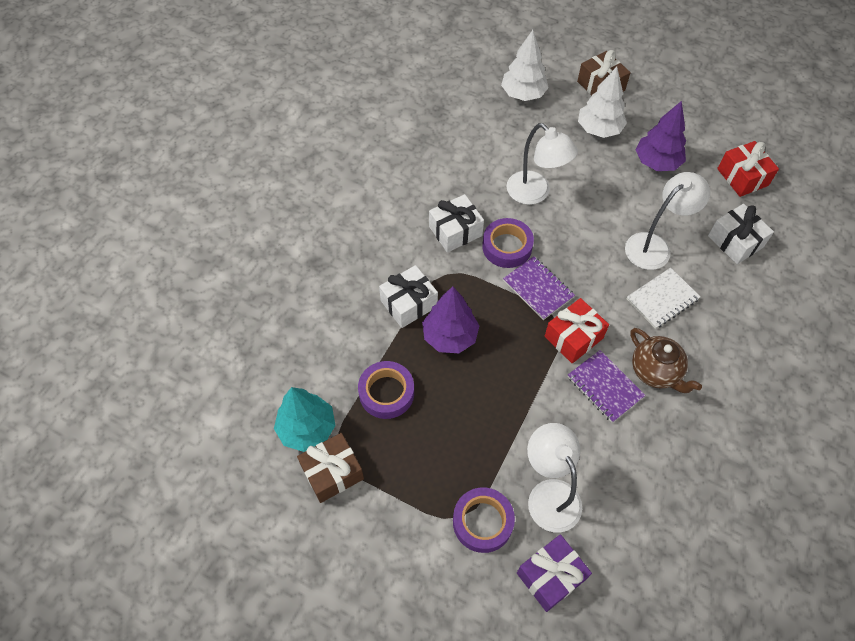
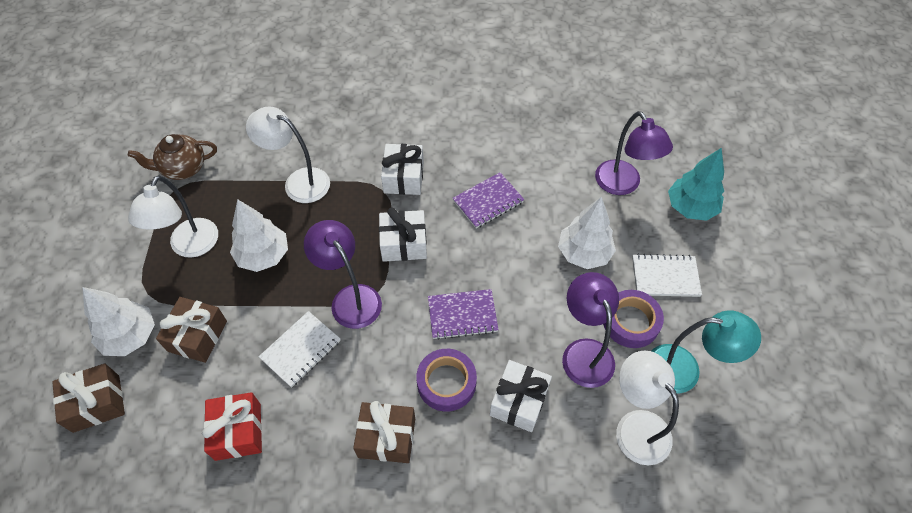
brown gift: 2 -> 3
purple gift: 1 -> 0
purple lamp: 0 -> 3
purple tape: 3 -> 2
purple tree: 2 -> 0
red gift: 2 -> 1
turquoise lamp: 0 -> 1
white notebook: 1 -> 2
white tree: 2 -> 3

